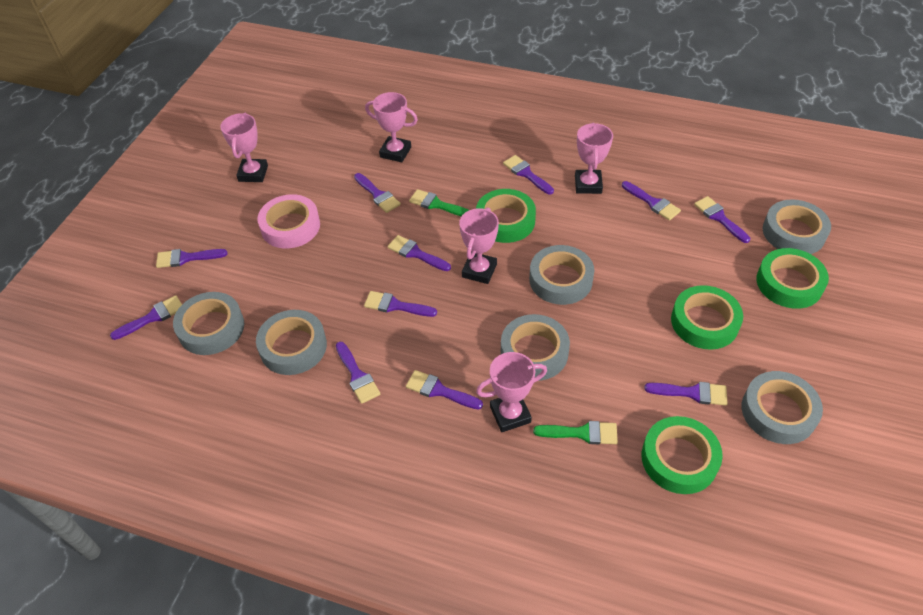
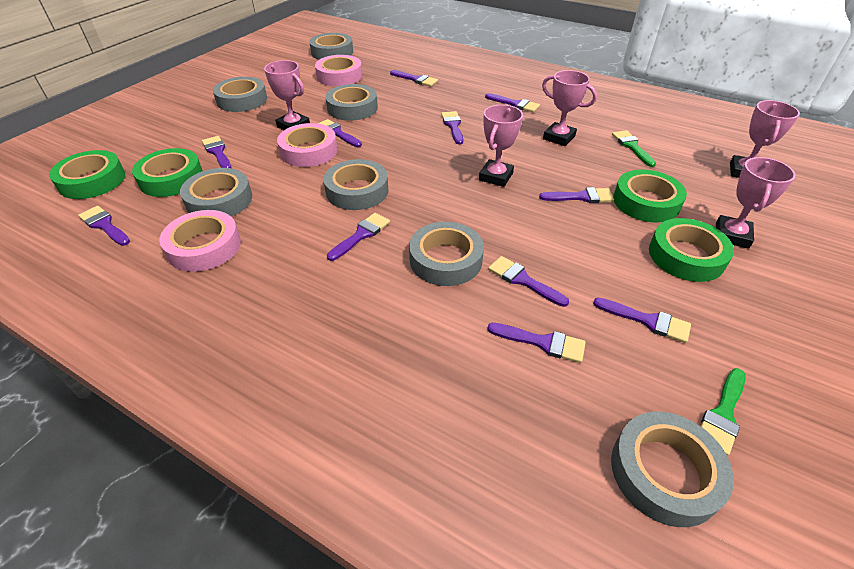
grey tape: 6 -> 7
pink tape: 1 -> 3

